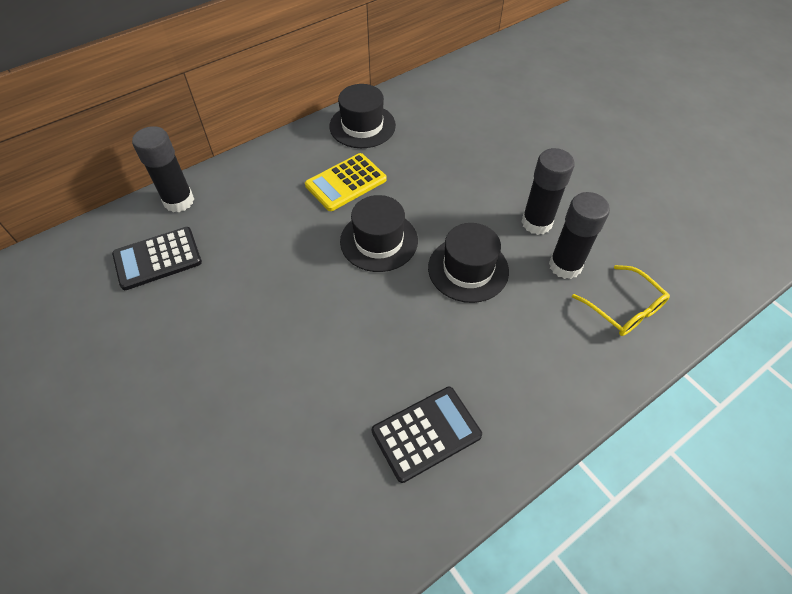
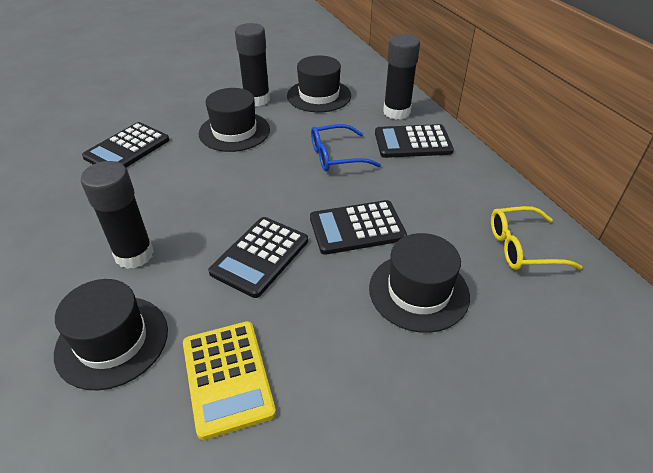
black calculator: 2 -> 4
black hat: 3 -> 4
blue glasses: 0 -> 1

